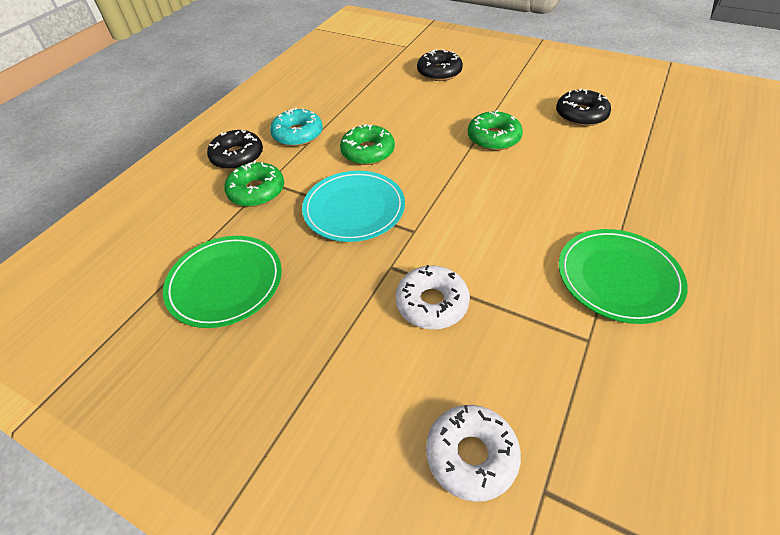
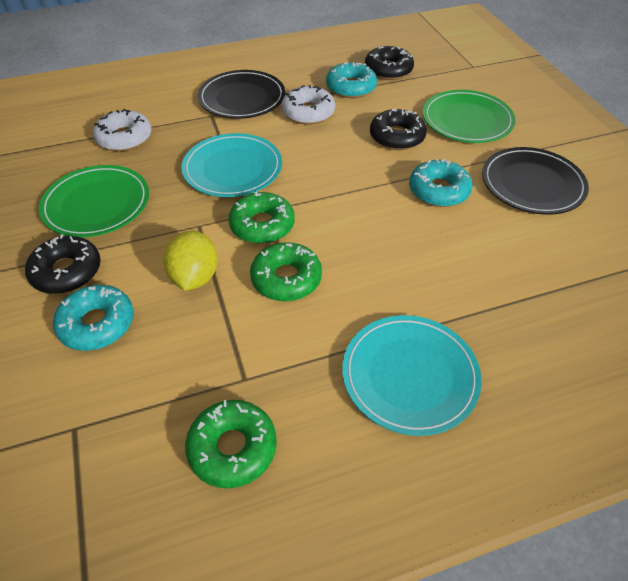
black plate: 0 -> 2
turquoise donut: 1 -> 3
turquoise plate: 1 -> 2
yellow lemon: 0 -> 1

